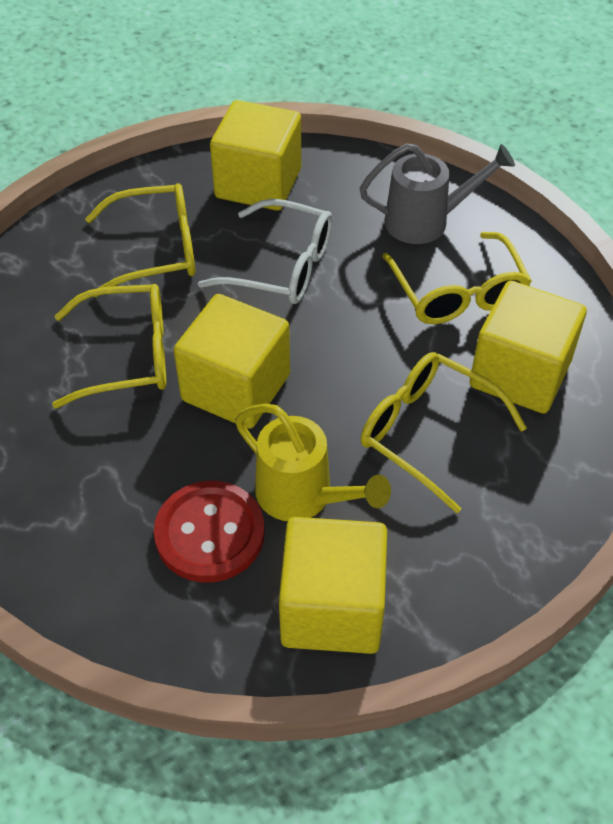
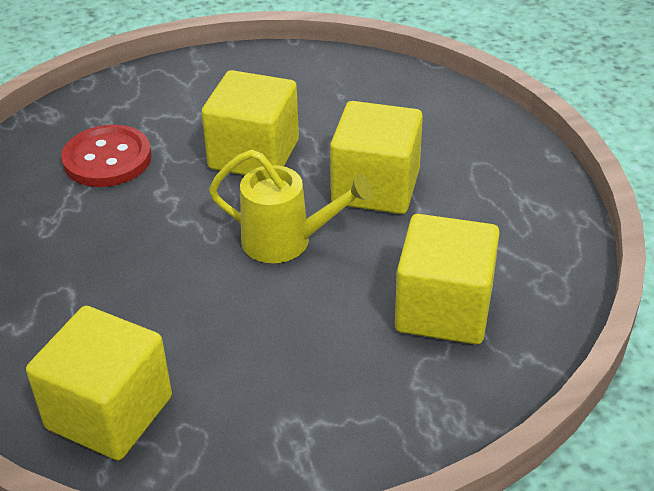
grey watering can: 1 -> 0
white glasses: 1 -> 0
yellow glasses: 4 -> 0

